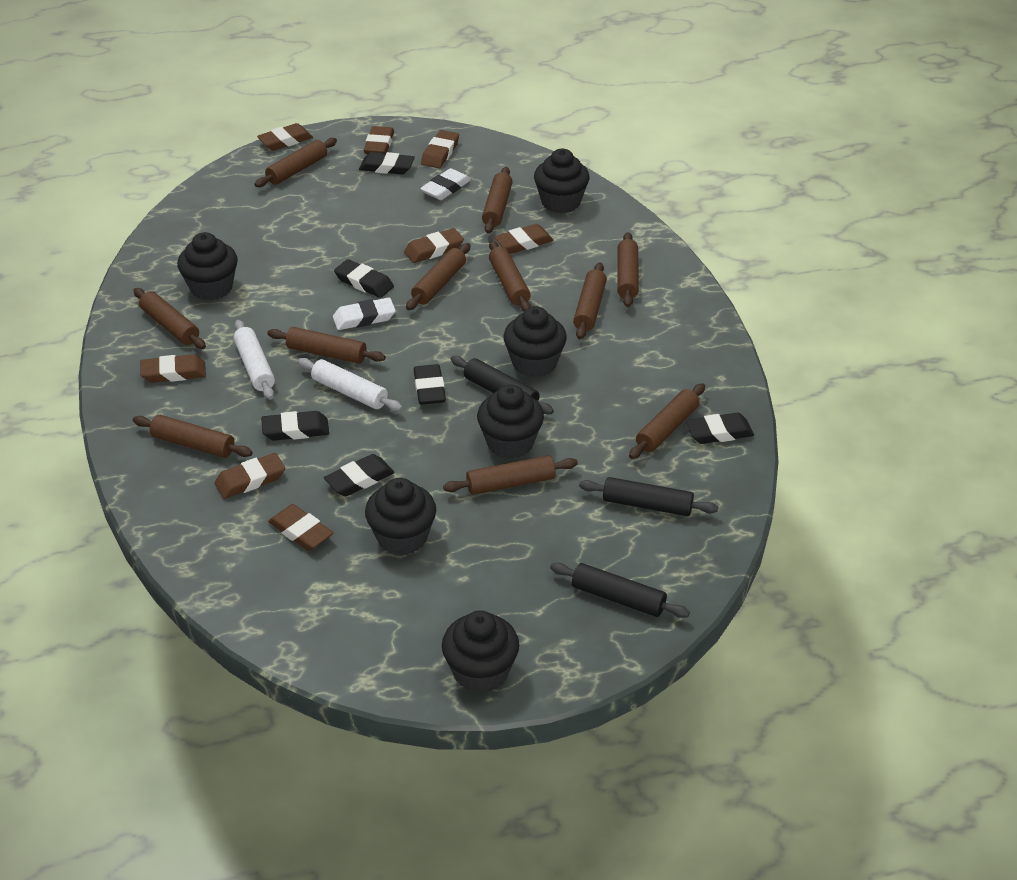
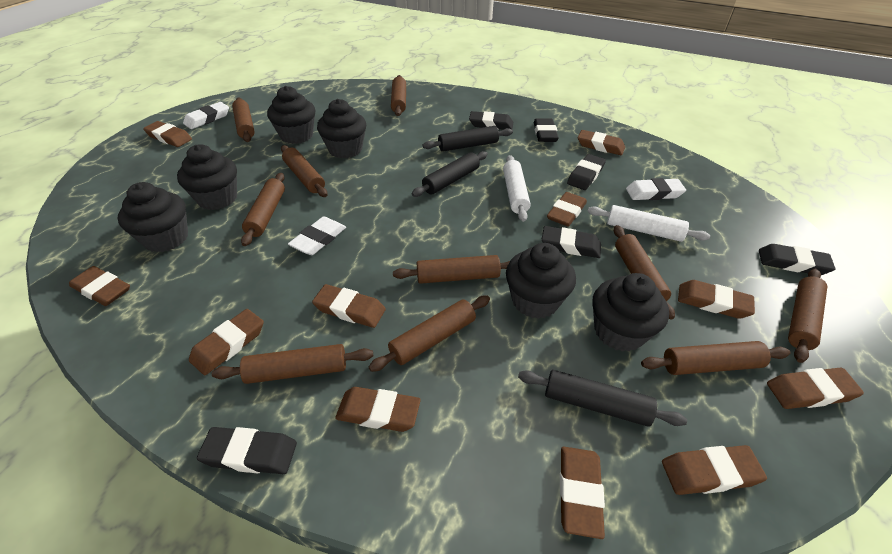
brown eraser: 8 -> 11
brown rolling pin: 11 -> 10
white eraser: 2 -> 3

